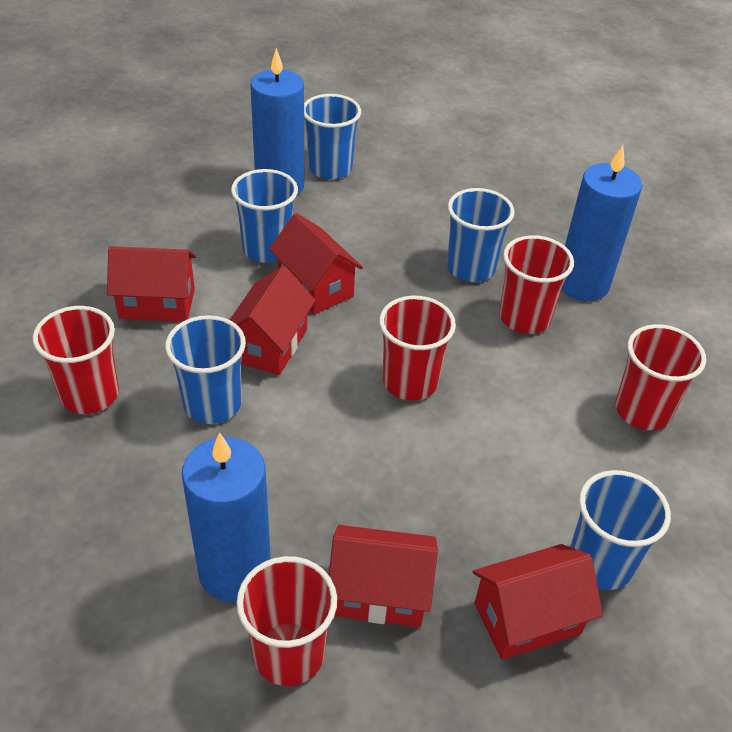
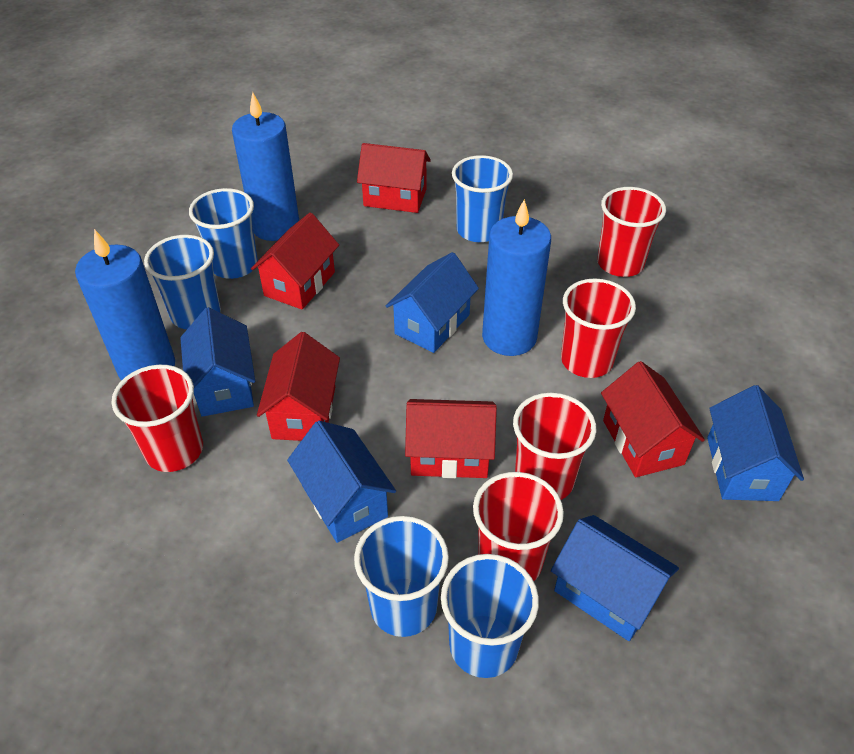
blue house: 0 -> 5

